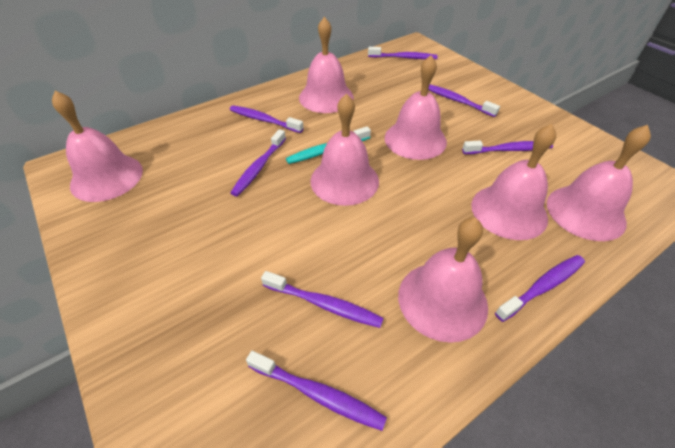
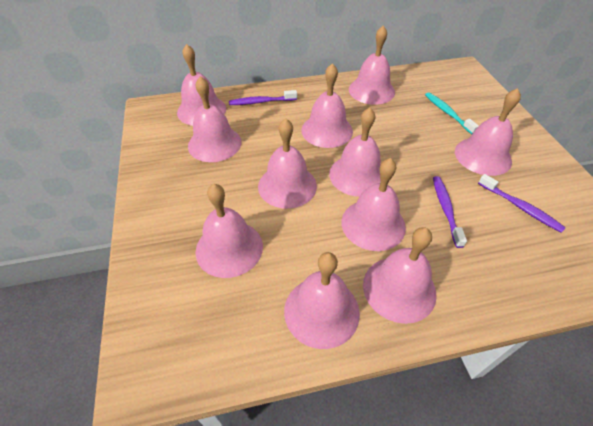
pink bell: 7 -> 11
purple toothbrush: 8 -> 3

